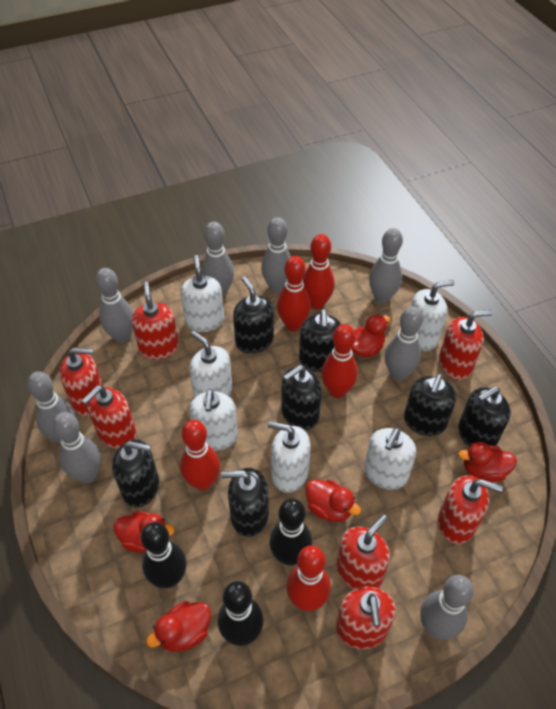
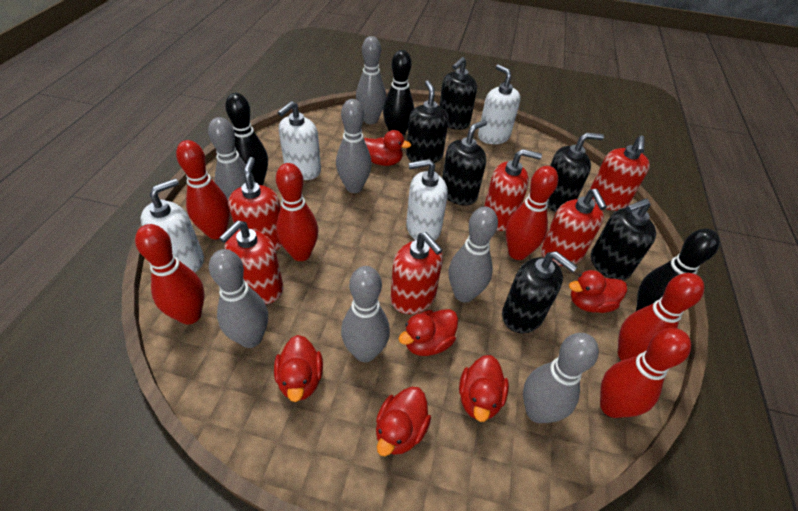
black soap dispenser: 7 -> 6
grey bowling pin: 8 -> 7
red bowling pin: 5 -> 6
red duck: 5 -> 6
red soap dispenser: 7 -> 6
white soap dispenser: 6 -> 4

